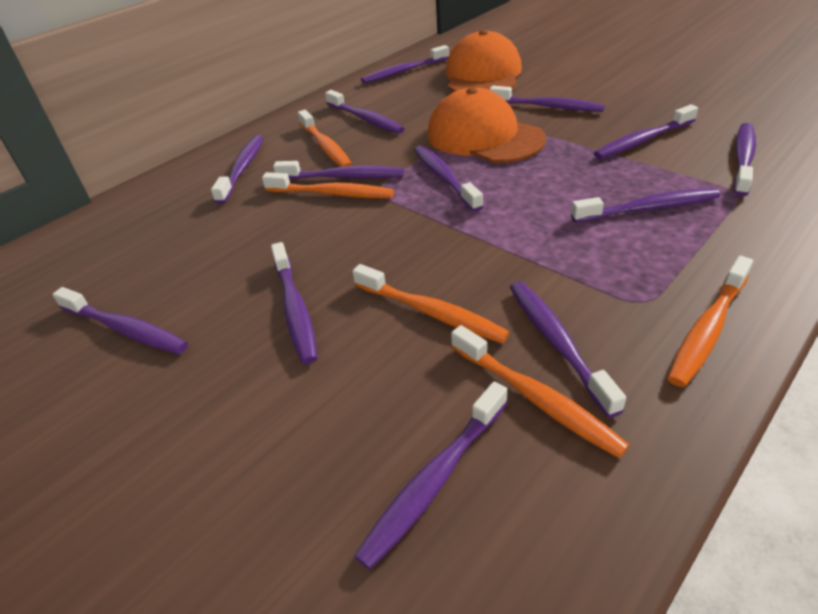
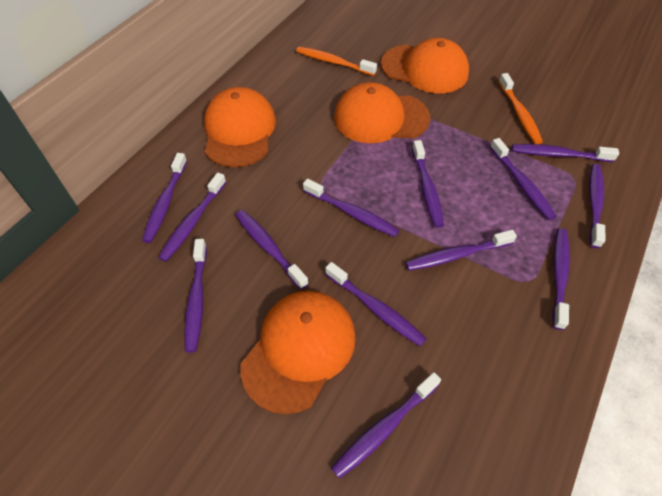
orange cap: 2 -> 4
orange toothbrush: 5 -> 2

